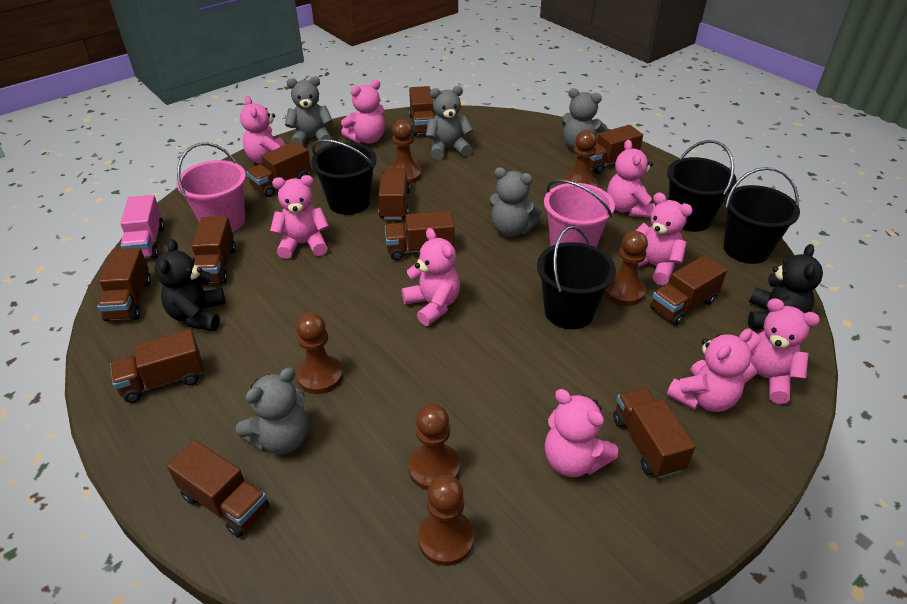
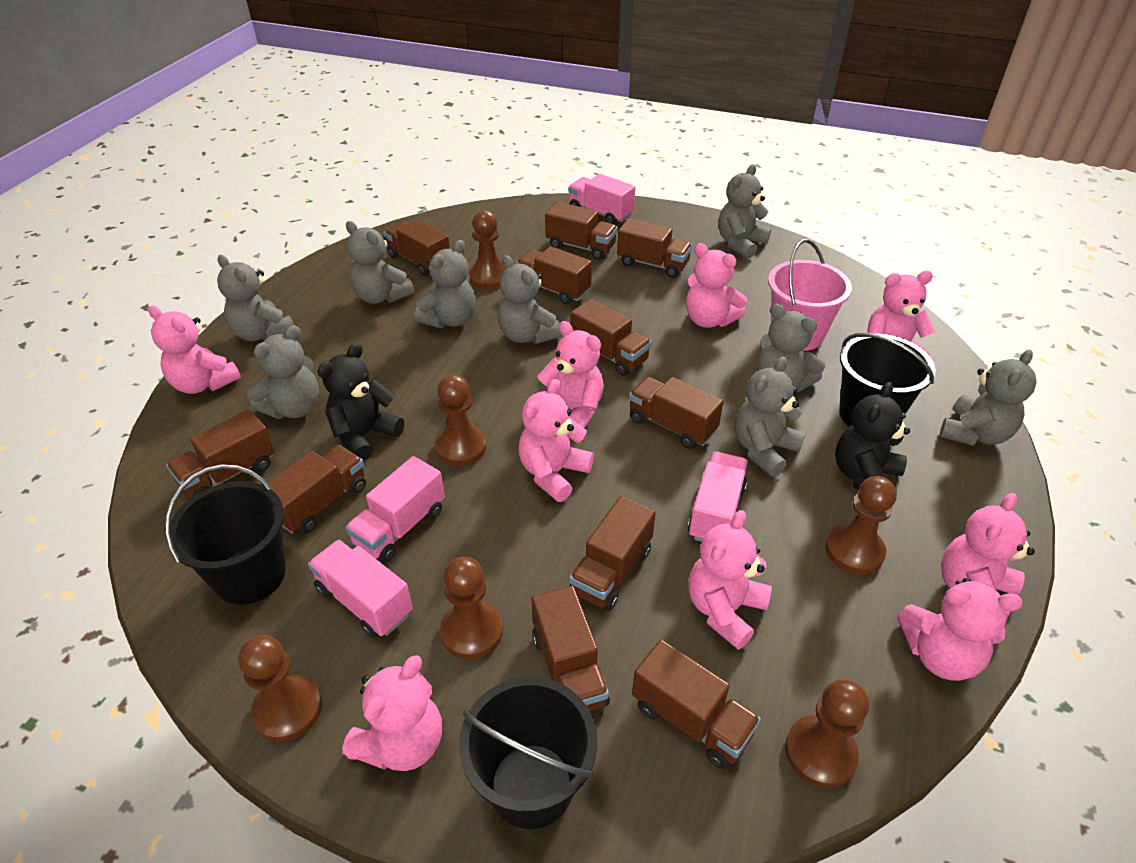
black bucket: 4 -> 3
grey teddy bear: 5 -> 9
pink bucket: 2 -> 1
pink truck: 1 -> 4

